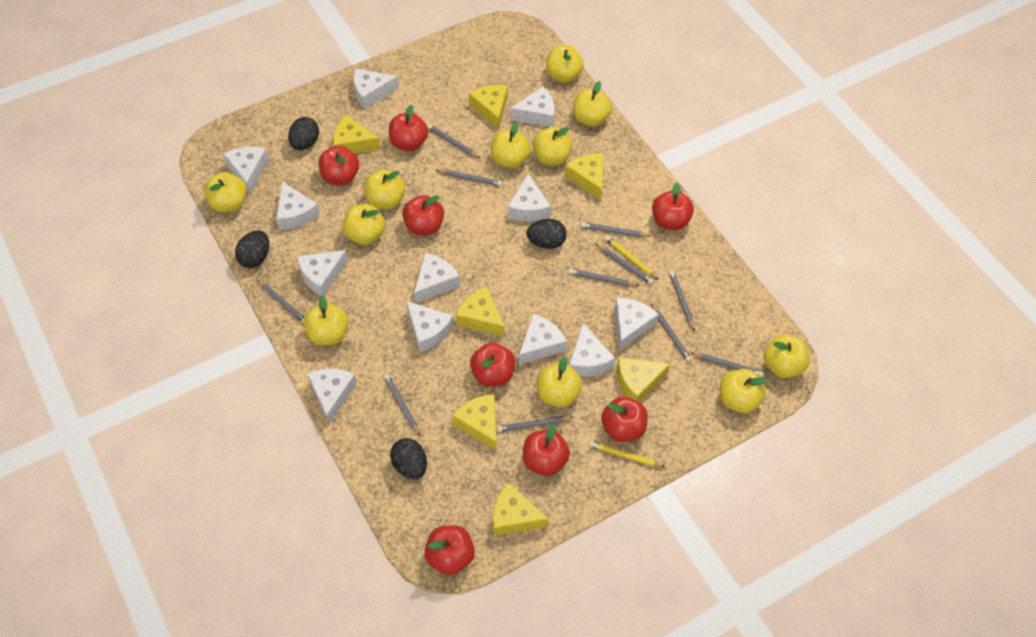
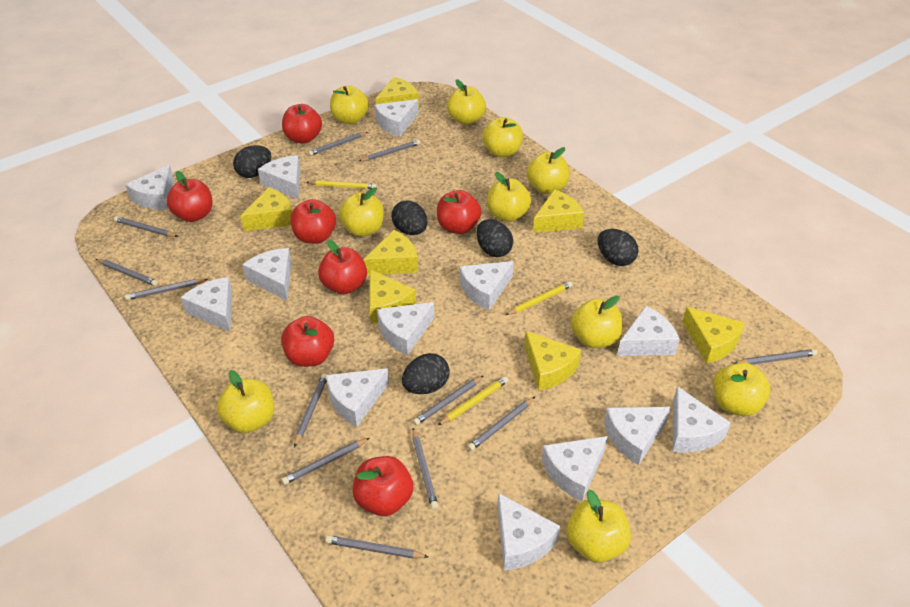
black egg: 4 -> 5
grey pencil: 11 -> 12
red apple: 8 -> 7
white cheese: 12 -> 13
yellow apple: 11 -> 10
yellow pencil: 2 -> 3

